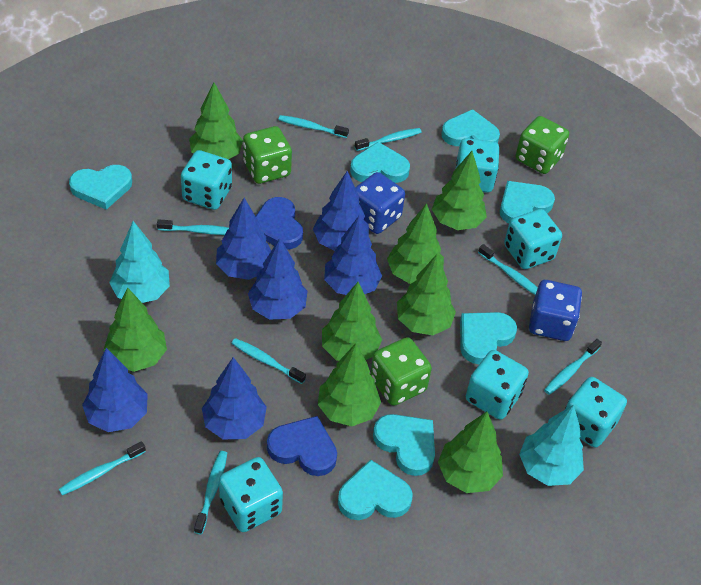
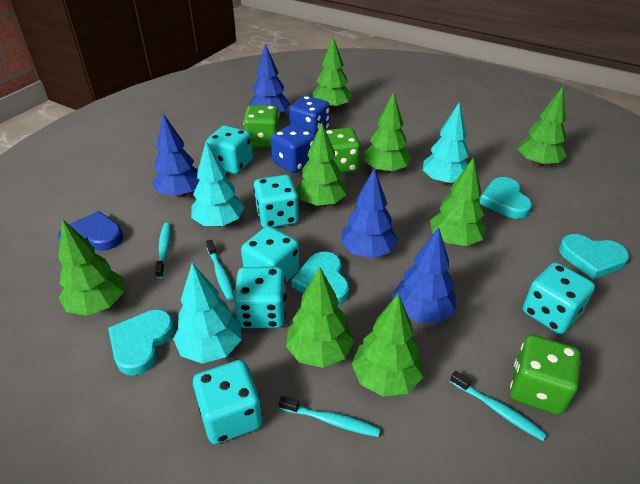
blue heart: 2 -> 1
blue tree: 6 -> 4
turquoise heart: 7 -> 4
turquoise toothbrush: 8 -> 4
turquoise tree: 2 -> 3

